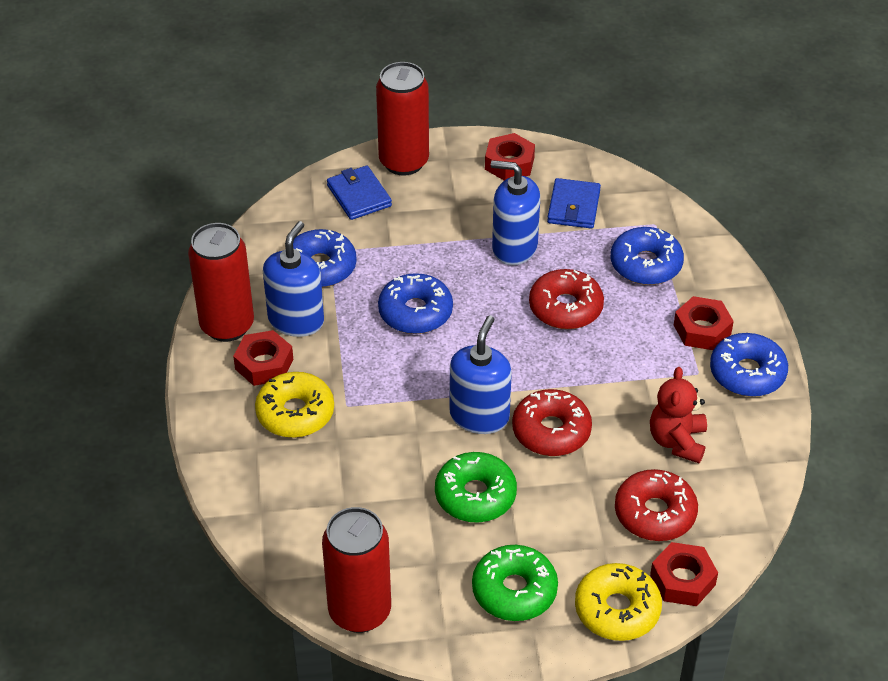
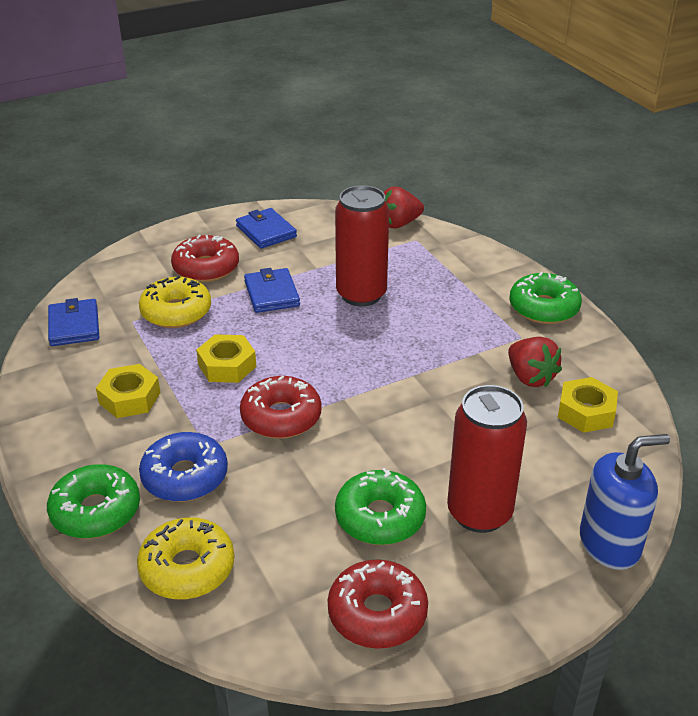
blue donut: 4 -> 1
blue soap dispenser: 3 -> 1
blue wallet: 2 -> 3
green donut: 2 -> 3
red can: 3 -> 2
red nut: 4 -> 0
red strawberry: 0 -> 2
red teddy bear: 1 -> 0
yellow nut: 0 -> 3

